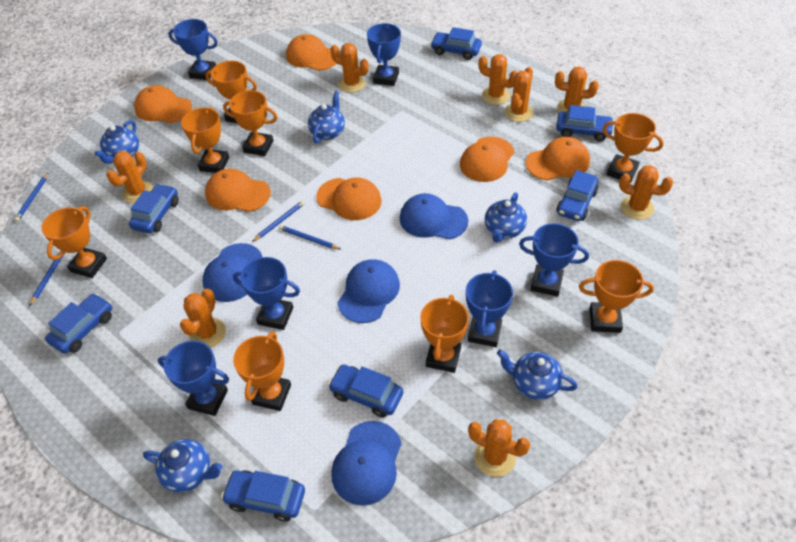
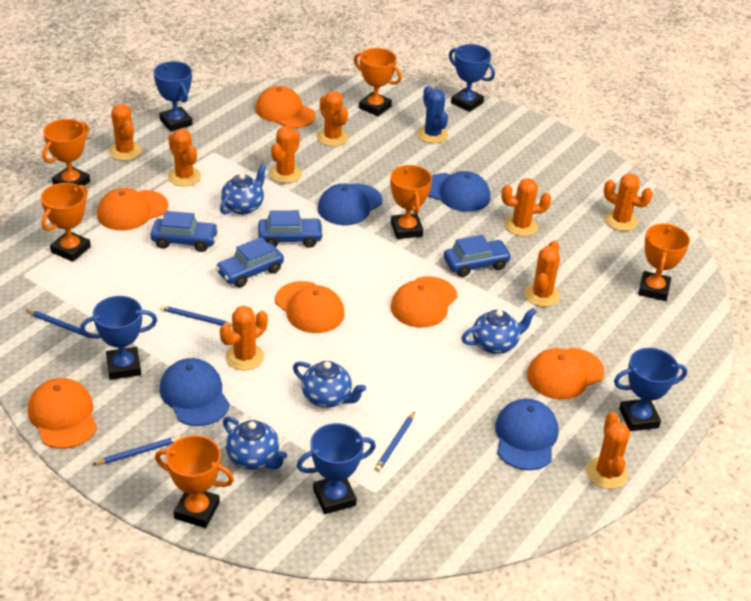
blue cactus: 0 -> 1
blue car: 7 -> 4
blue teapot: 5 -> 4
blue trophy: 6 -> 5
orange cactus: 8 -> 9
orange trophy: 8 -> 6

